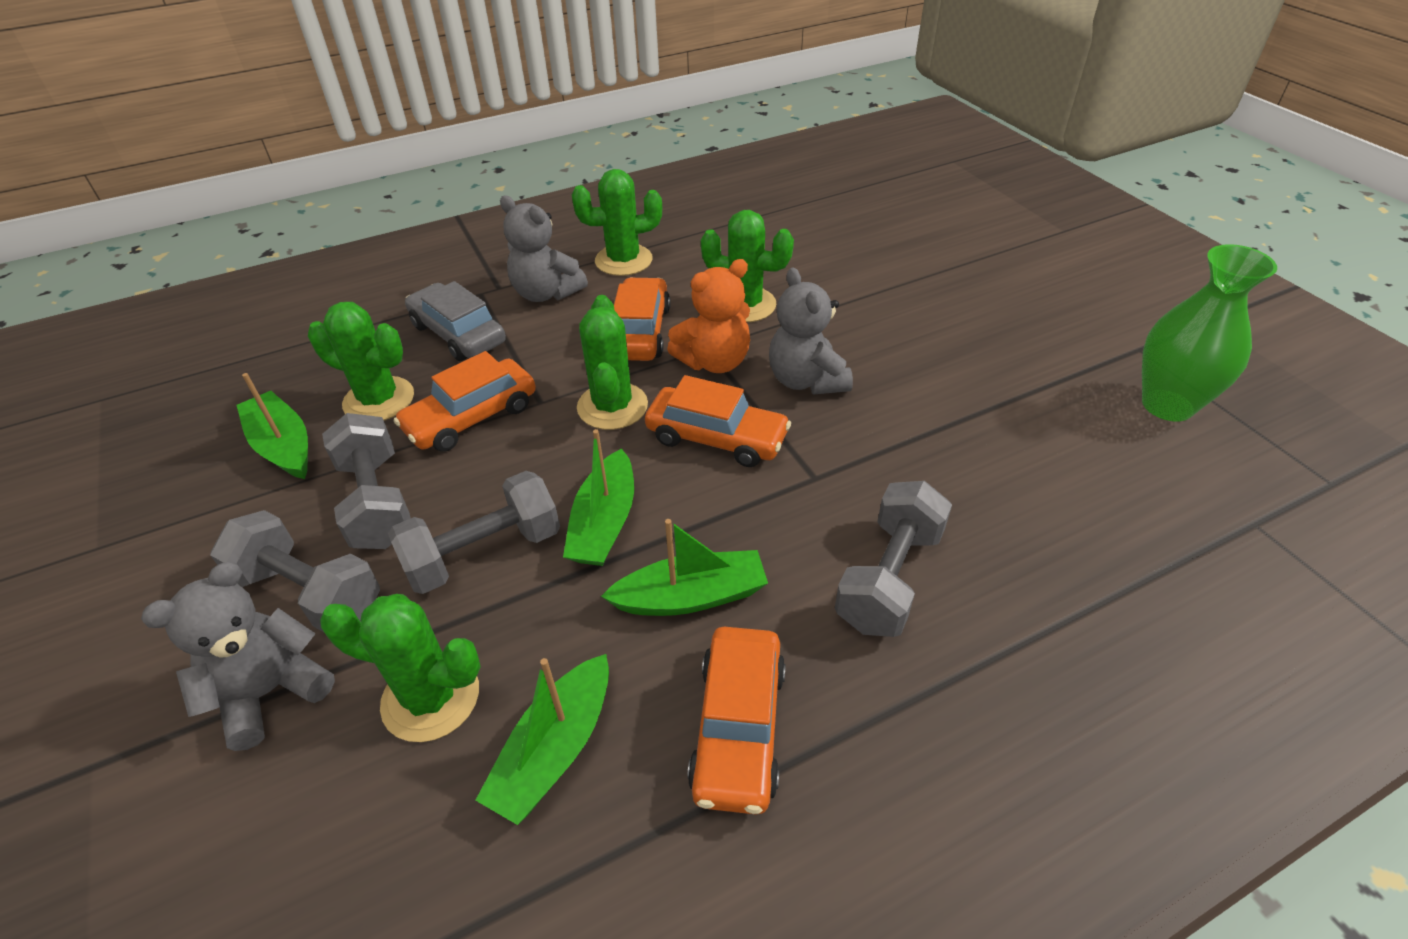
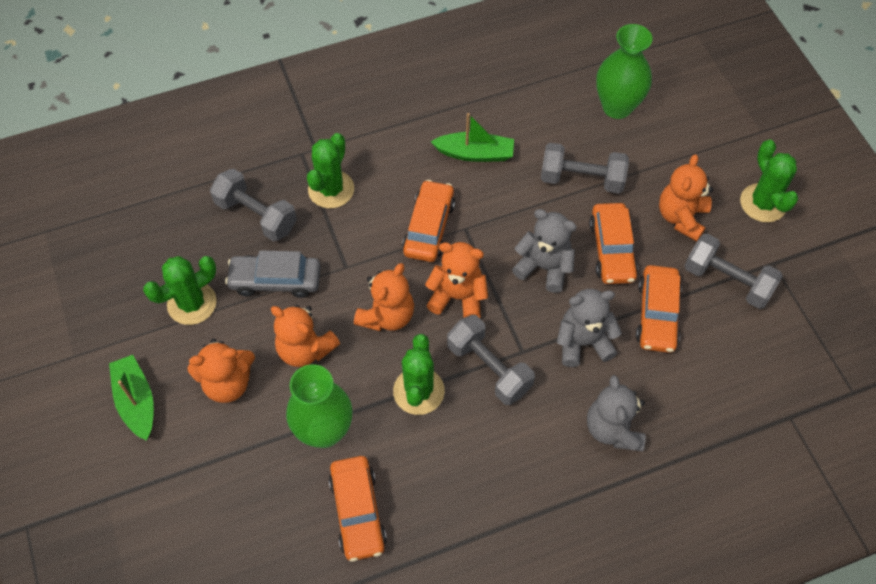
green boat: 4 -> 2
green cactus: 5 -> 4
green vase: 1 -> 2
orange teddy bear: 1 -> 5

